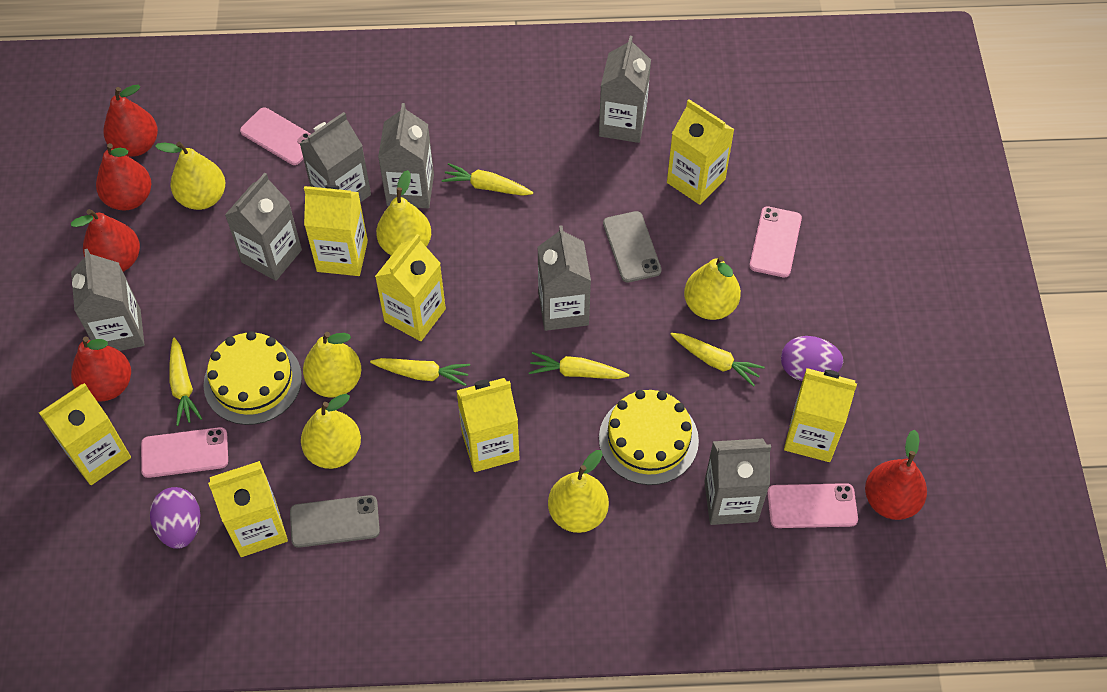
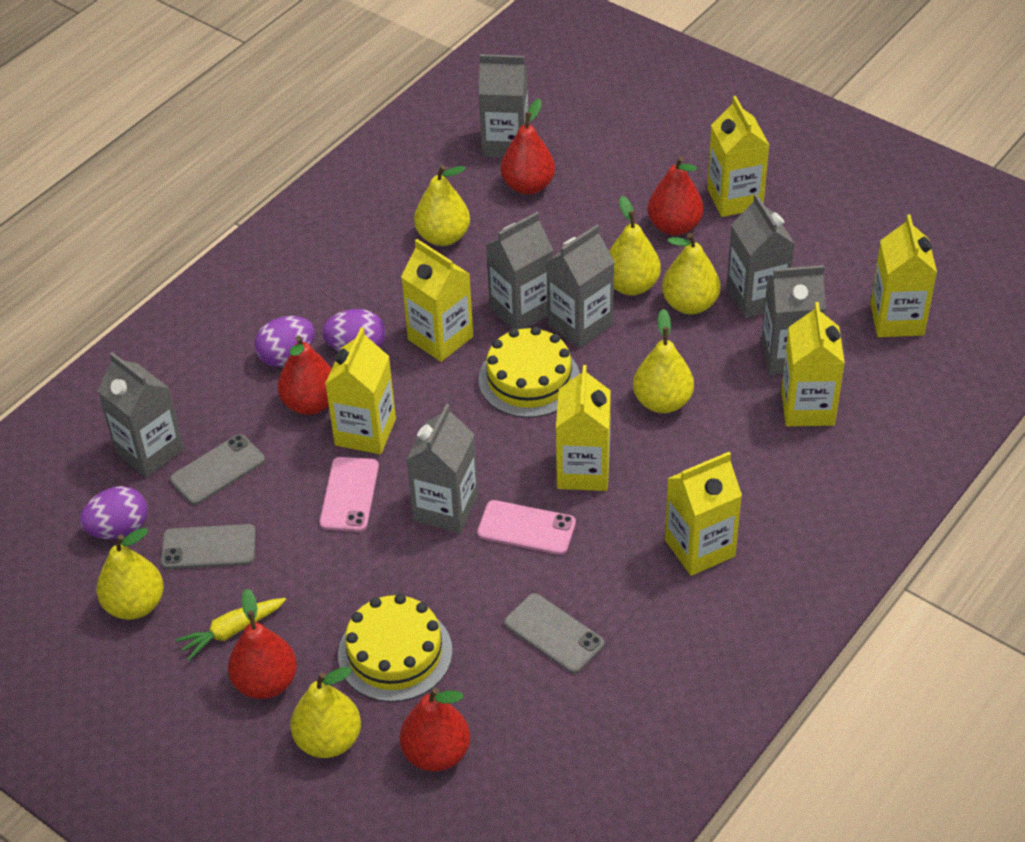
grey phone: 2 -> 3
pink phone: 4 -> 2
purple egg: 2 -> 3
yellow carrot: 5 -> 1

